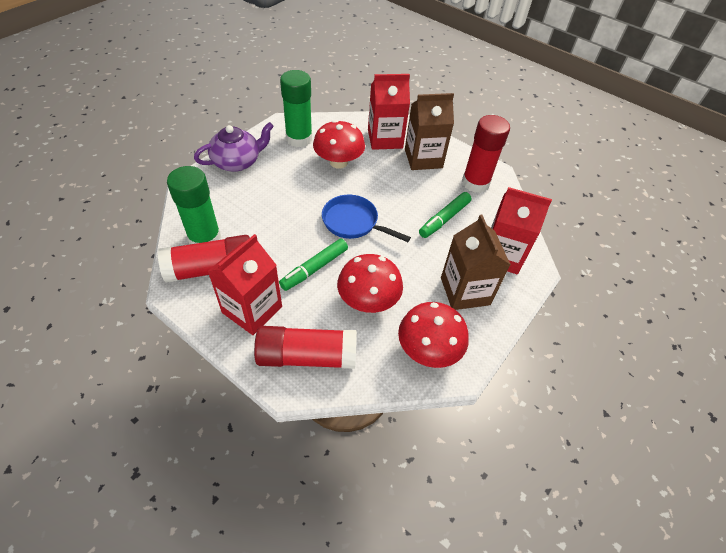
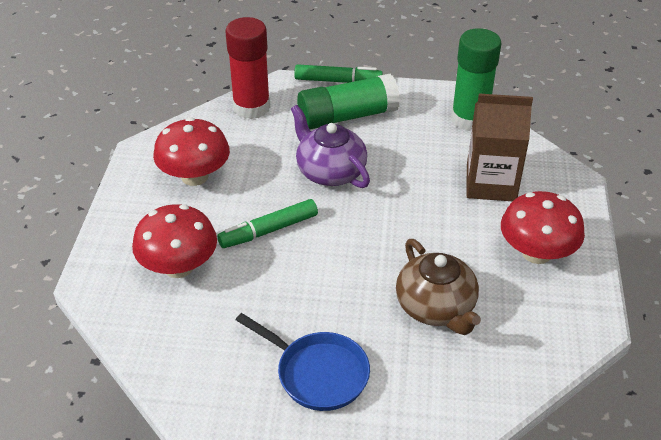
brown carton: 2 -> 1
brown teapot: 0 -> 1
red carton: 3 -> 0
red glue stick: 3 -> 1

